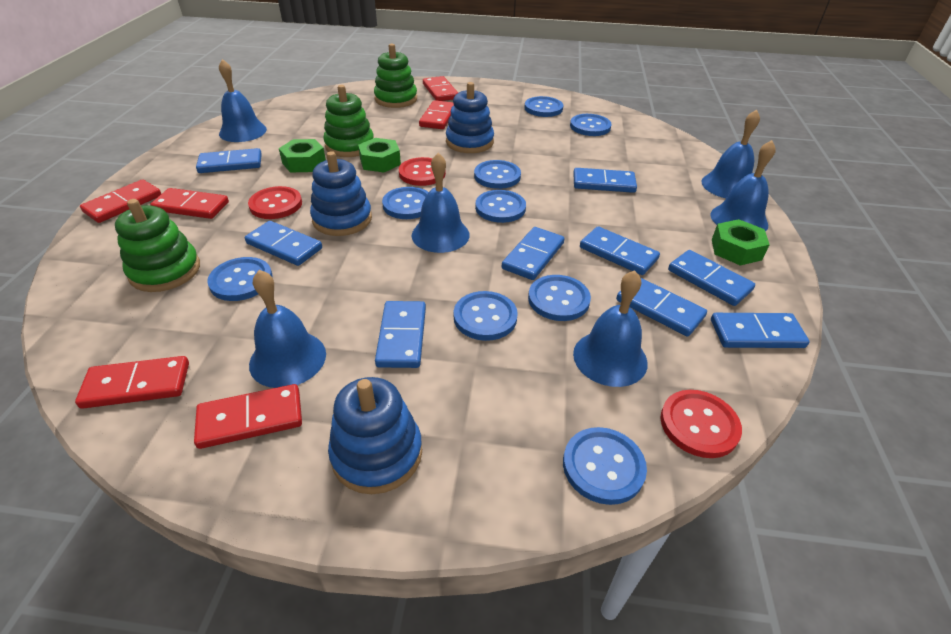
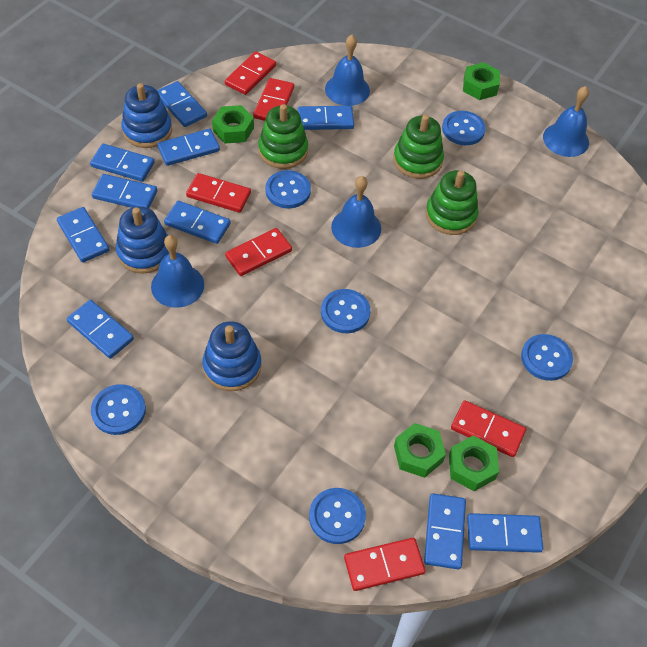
blue bell: 6 -> 4
blue button: 9 -> 6
blue domino: 9 -> 10
green nut: 3 -> 4
red button: 3 -> 0

